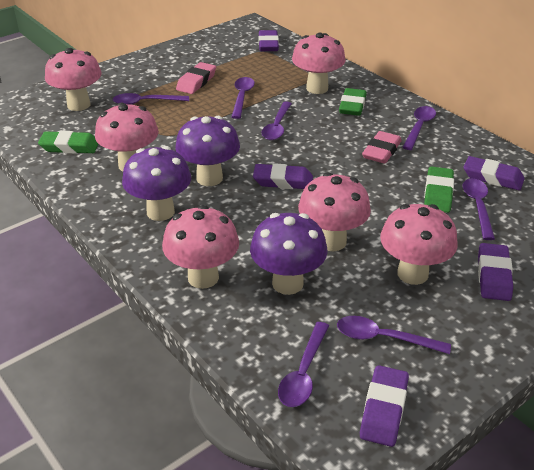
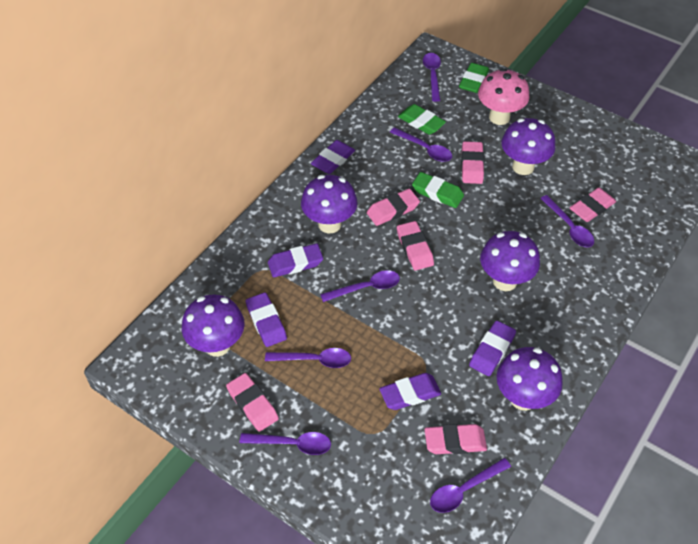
pink eraser: 2 -> 6
pink mushroom: 6 -> 1
purple mushroom: 3 -> 5

